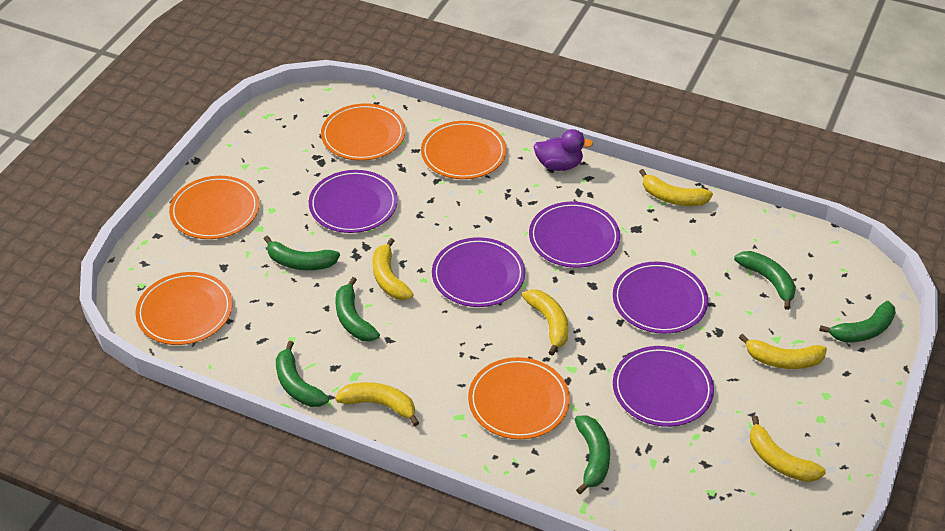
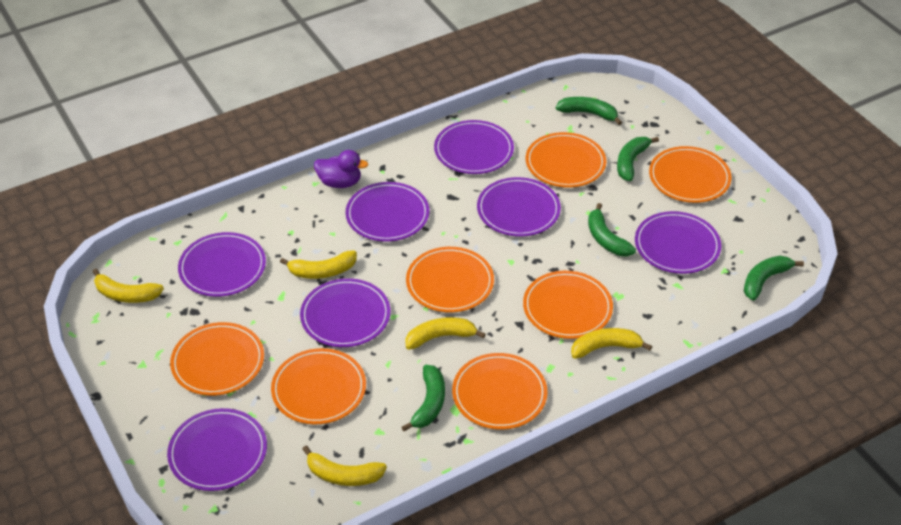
green banana: 6 -> 5
orange plate: 5 -> 7
purple plate: 5 -> 7
yellow banana: 6 -> 5

